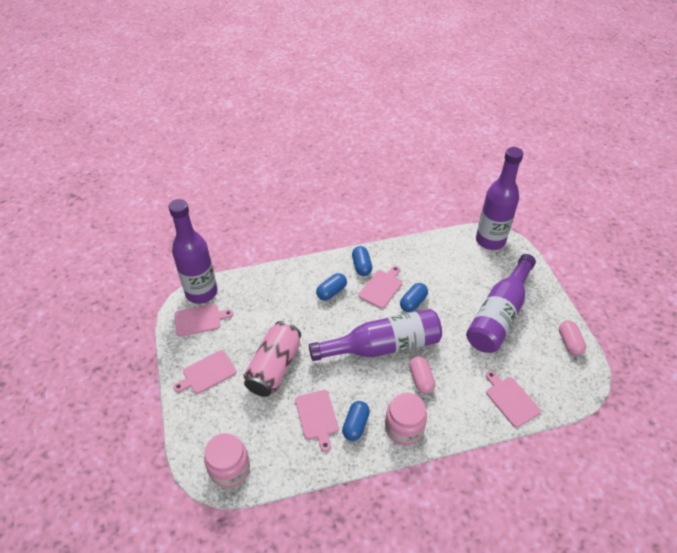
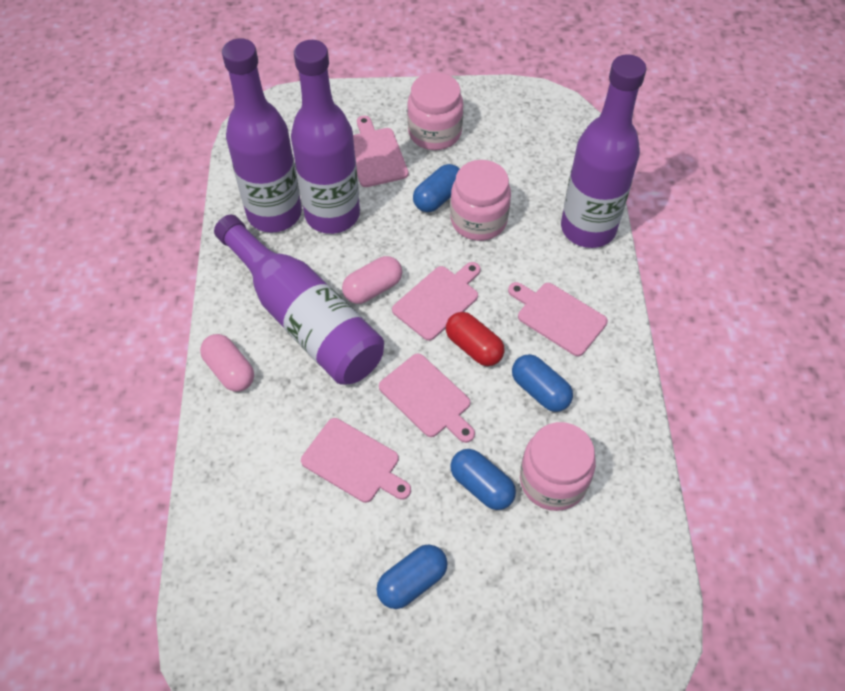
pink can: 1 -> 0
pink jar: 2 -> 3
red capsule: 0 -> 1

